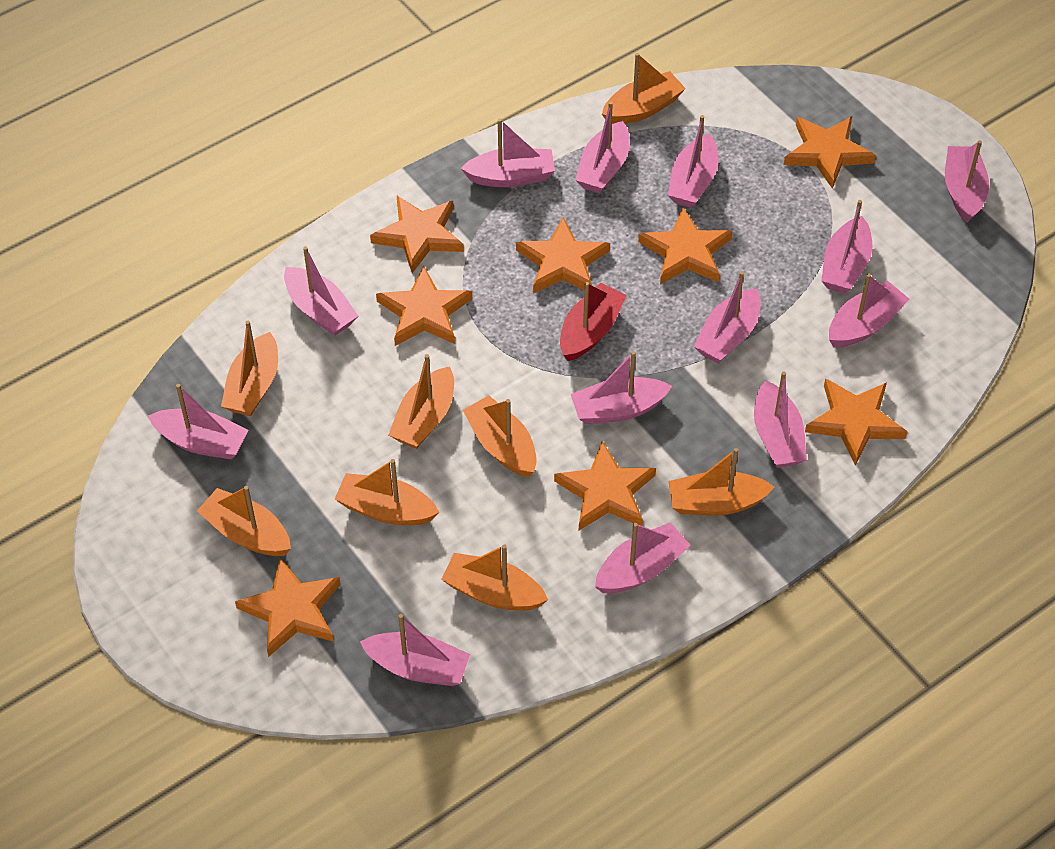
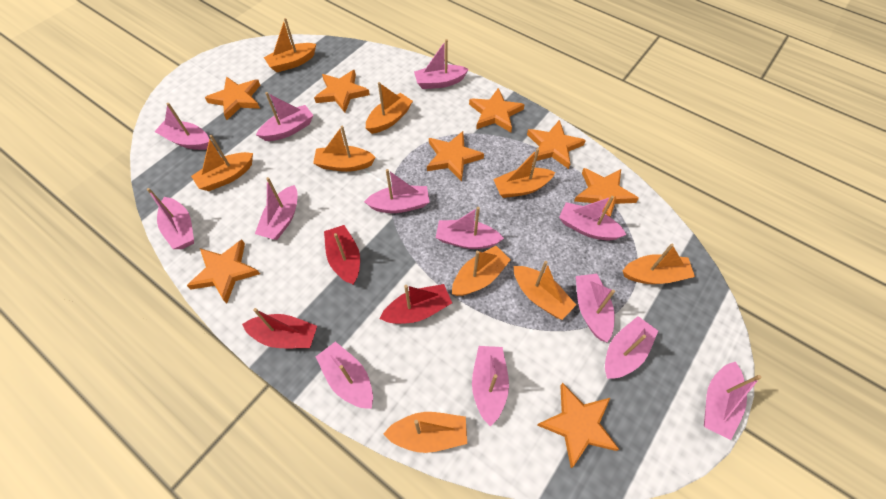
orange boat: 8 -> 9
red boat: 1 -> 3

